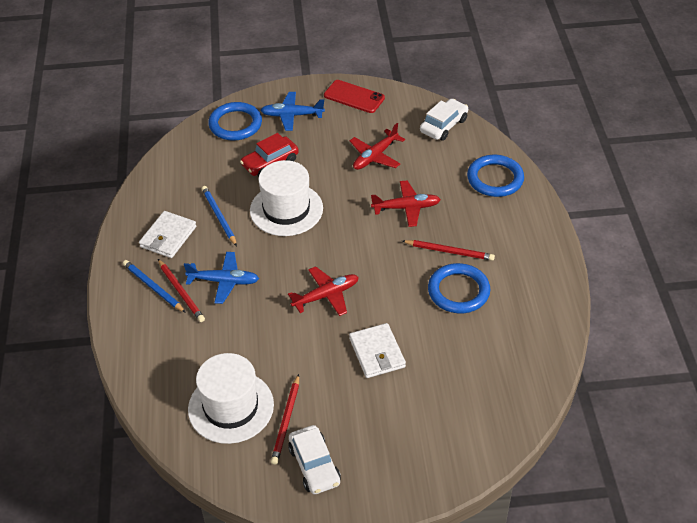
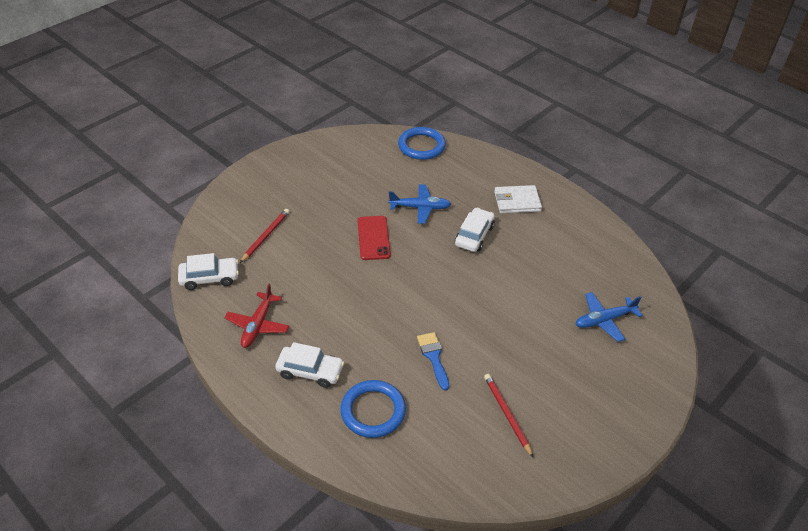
blue brush: 0 -> 1
blue pencil: 2 -> 0
blue ring: 3 -> 2
red car: 1 -> 0
red pencil: 3 -> 2
red plane: 3 -> 1
white car: 2 -> 3
white hat: 2 -> 0
white wallet: 2 -> 1

